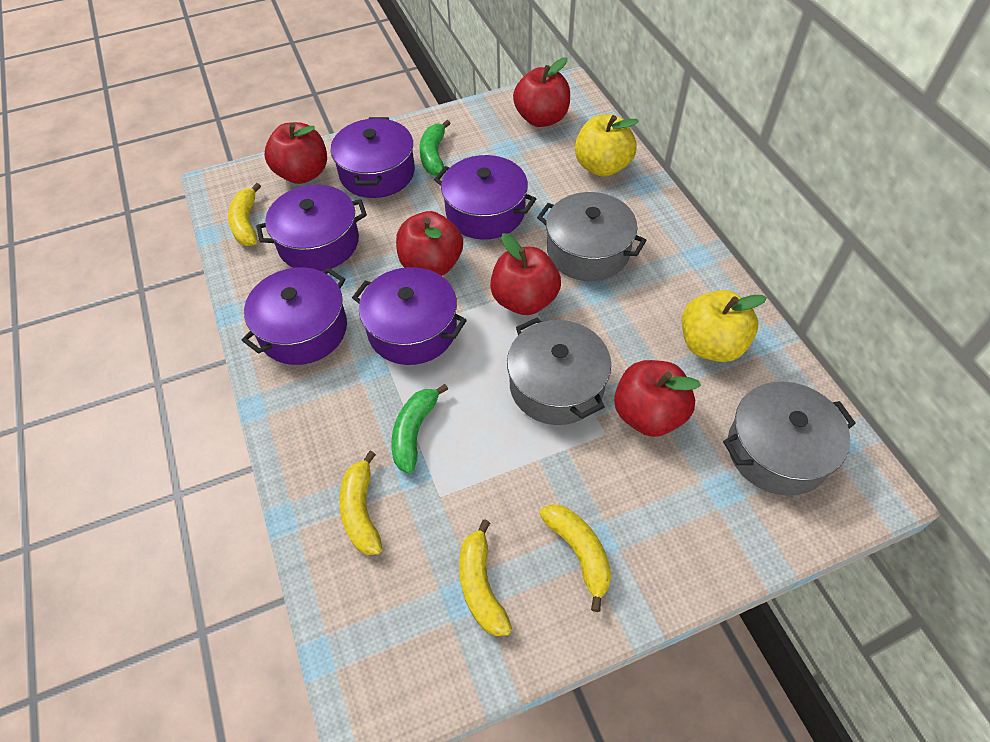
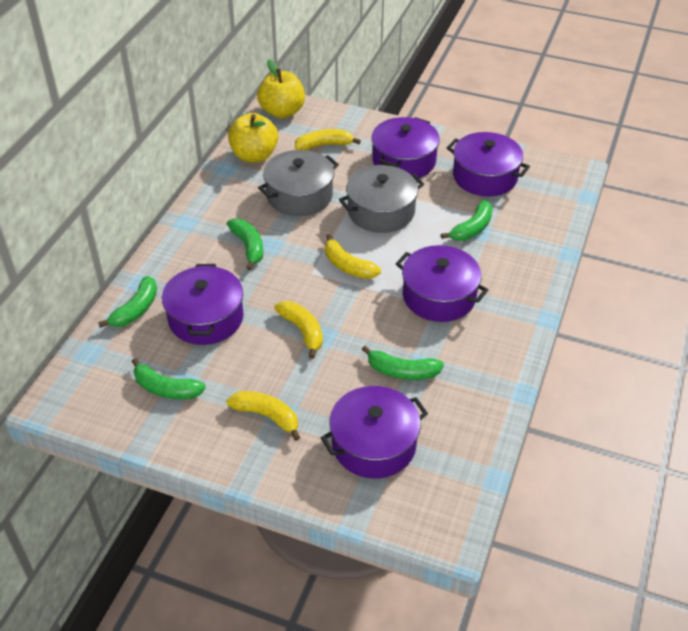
green banana: 2 -> 5
grey pot: 3 -> 2
red apple: 5 -> 0

